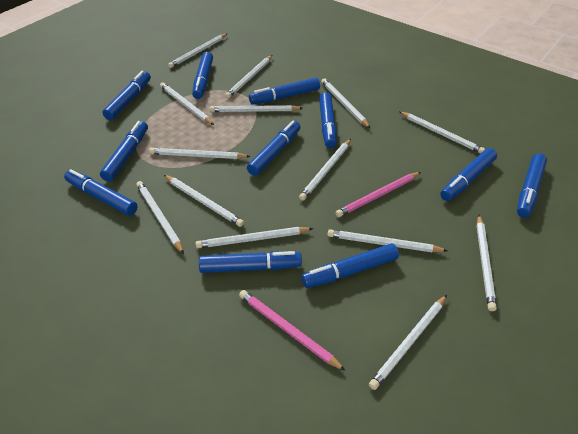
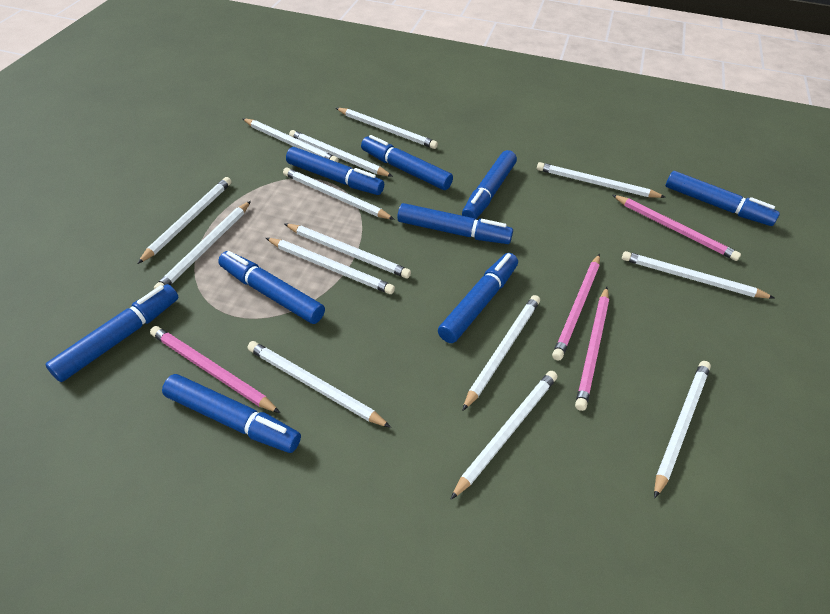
blue marker: 11 -> 9
pink pencil: 2 -> 4

